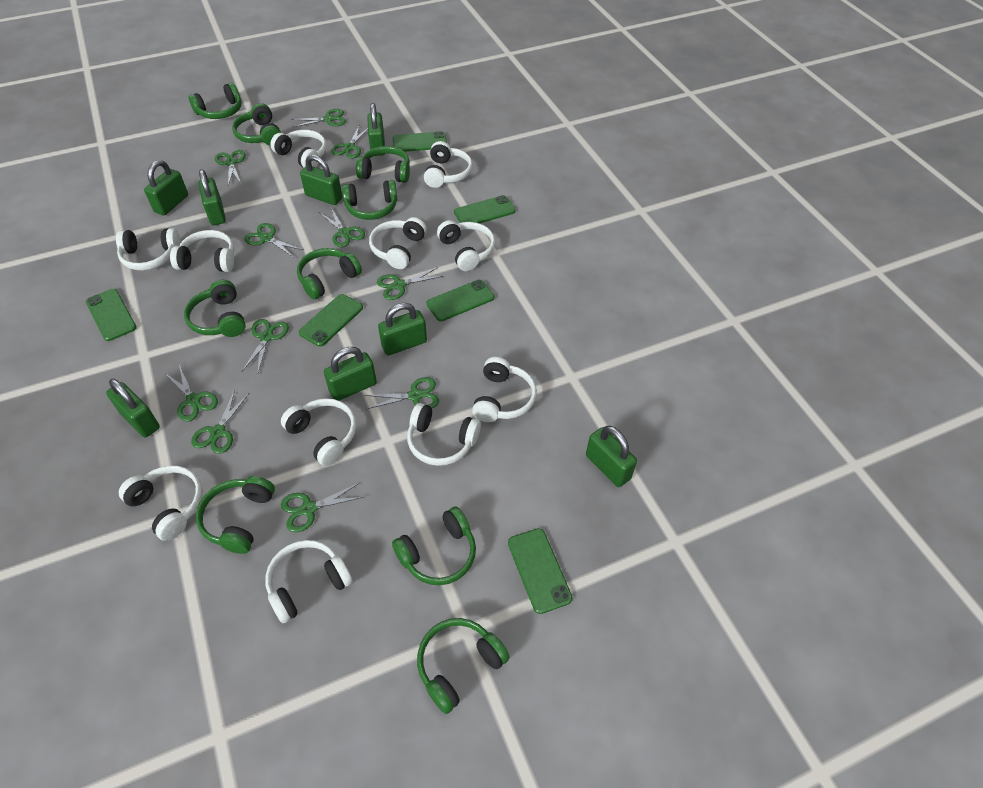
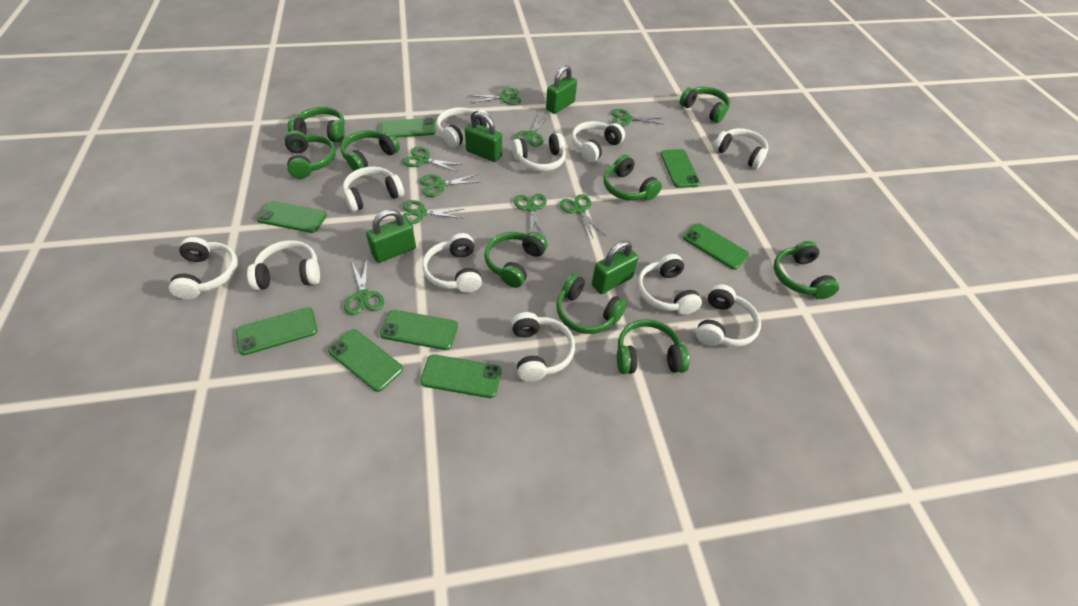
green padlock: 8 -> 4
green phone: 6 -> 8
green scissors: 11 -> 9

